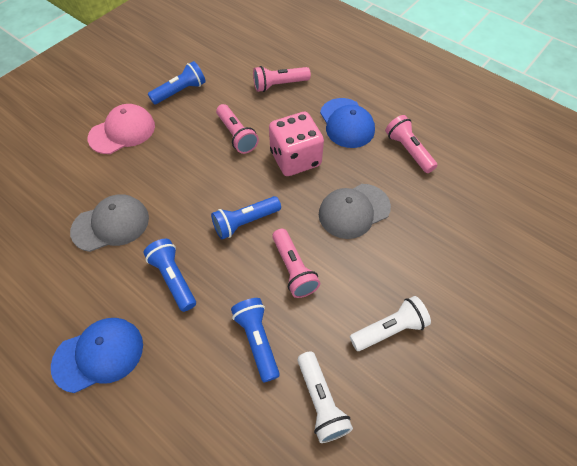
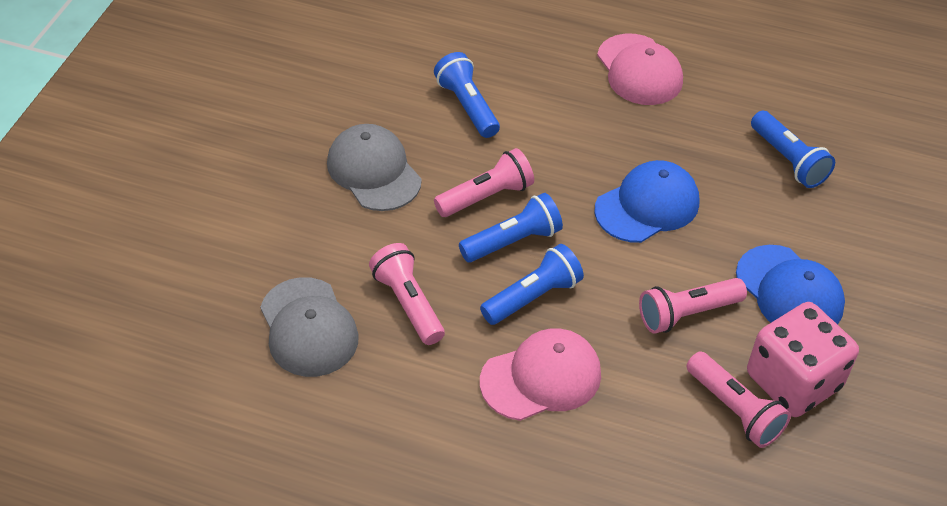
pink cap: 1 -> 2
white flashlight: 2 -> 0

